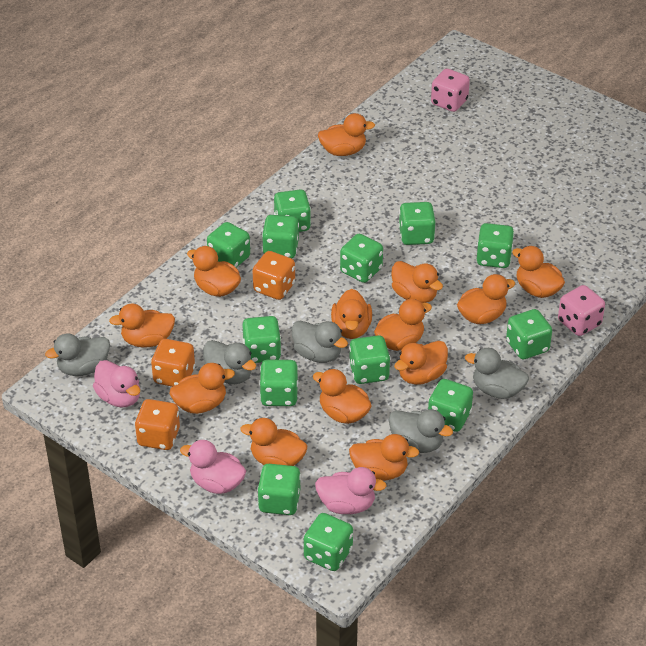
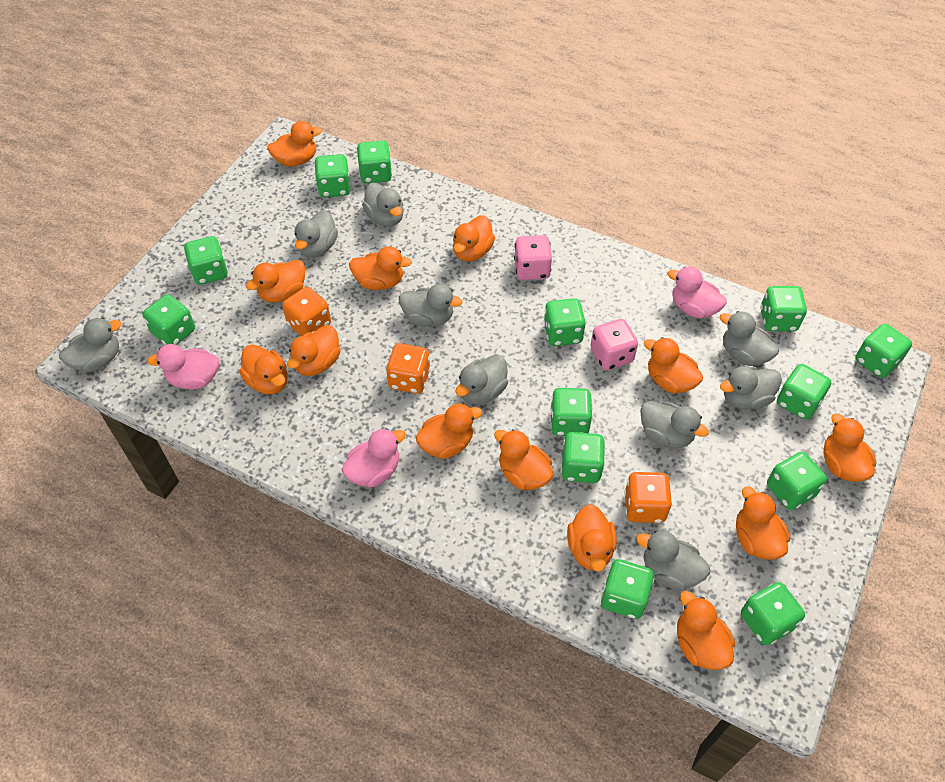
grey duck: 5 -> 9

